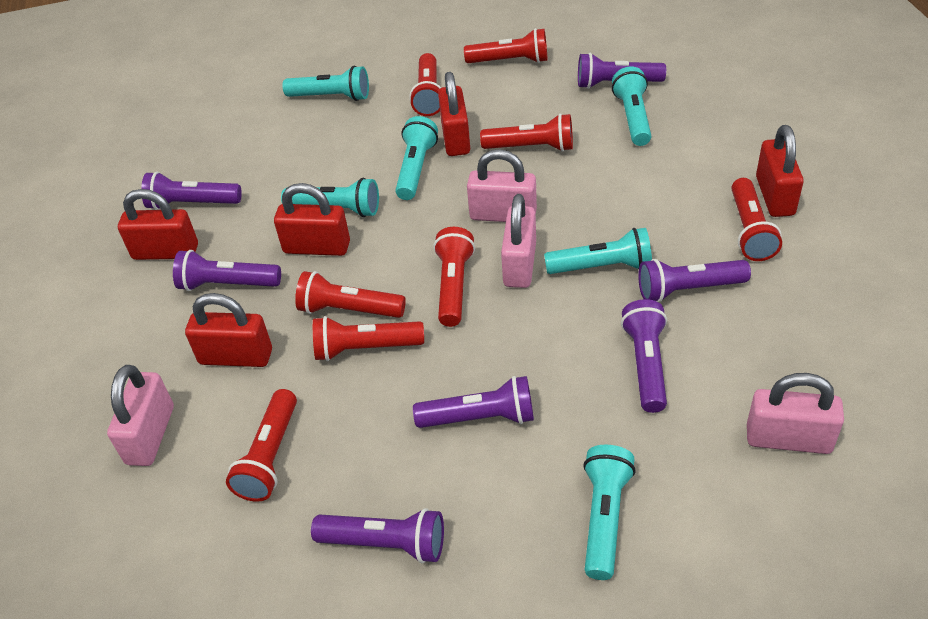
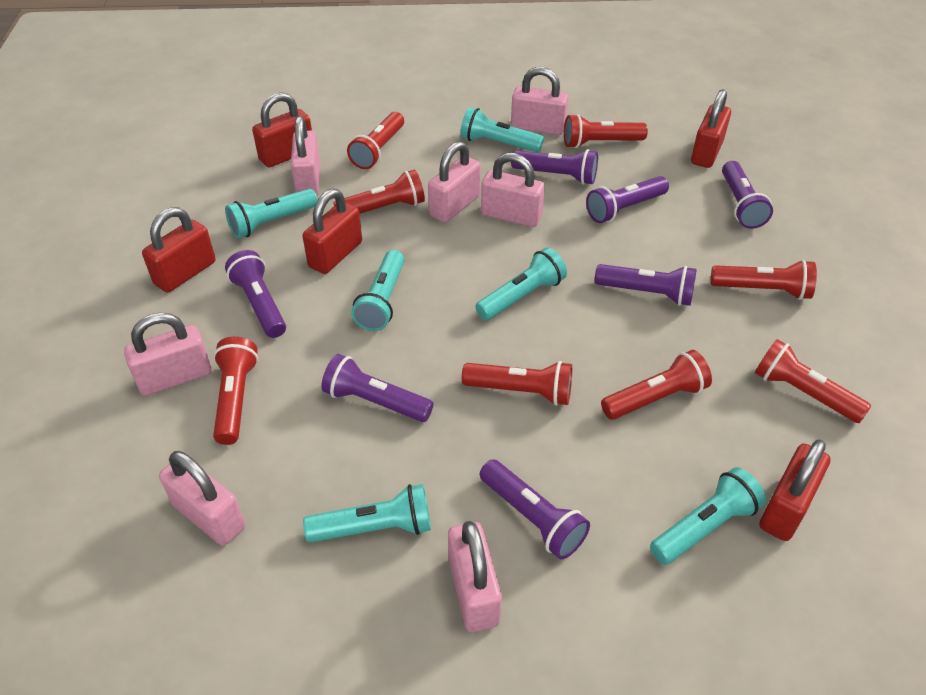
pink padlock: 4 -> 7

